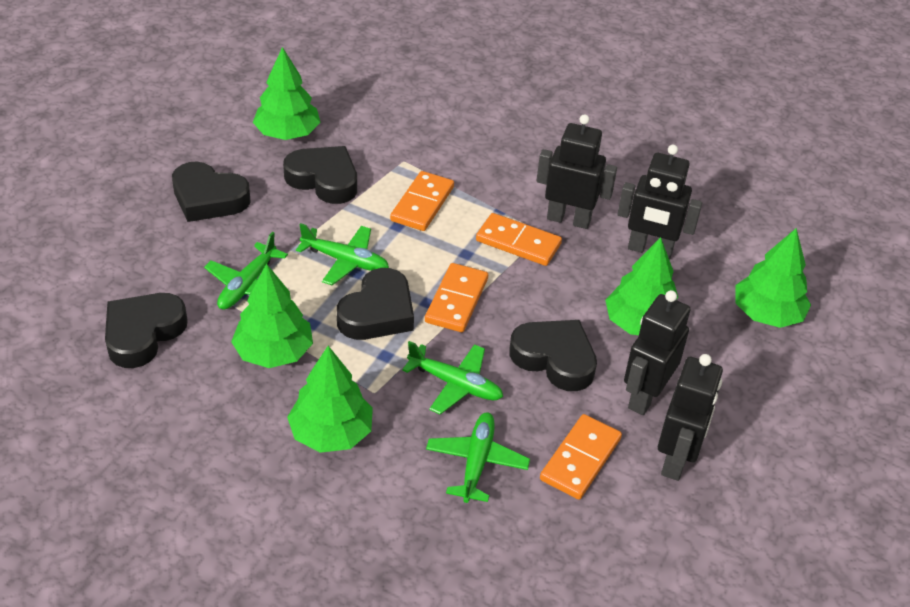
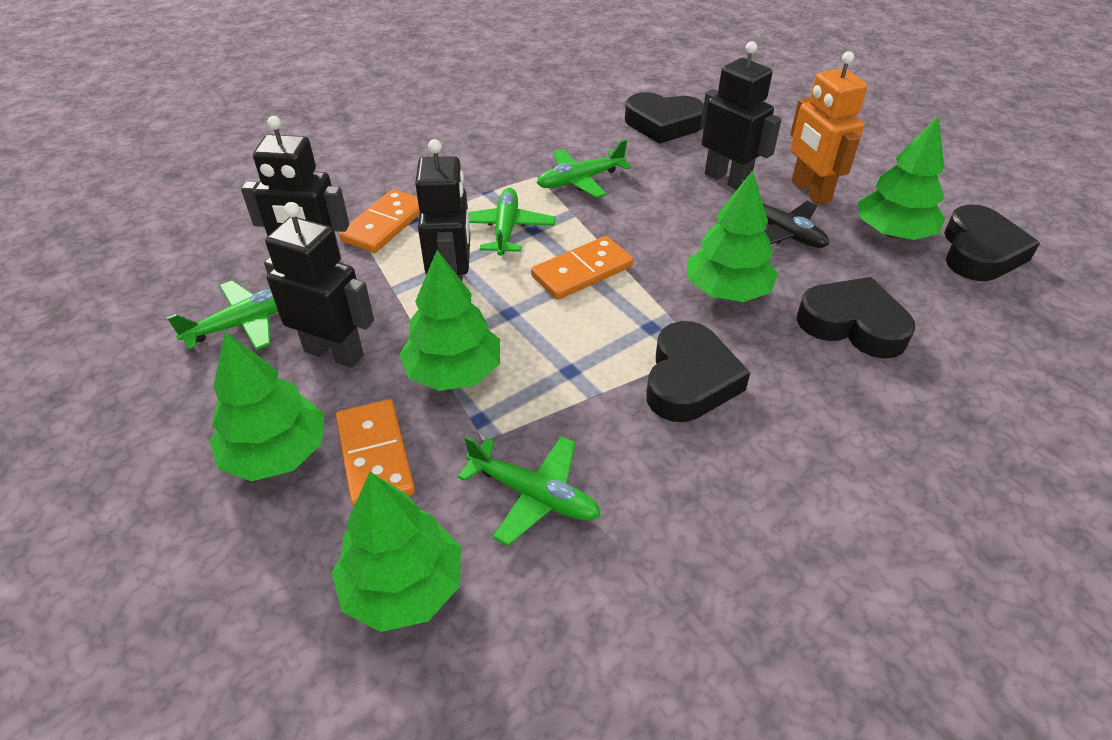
black heart: 5 -> 4
black plane: 0 -> 1
orange domino: 4 -> 3
orange robot: 0 -> 1

